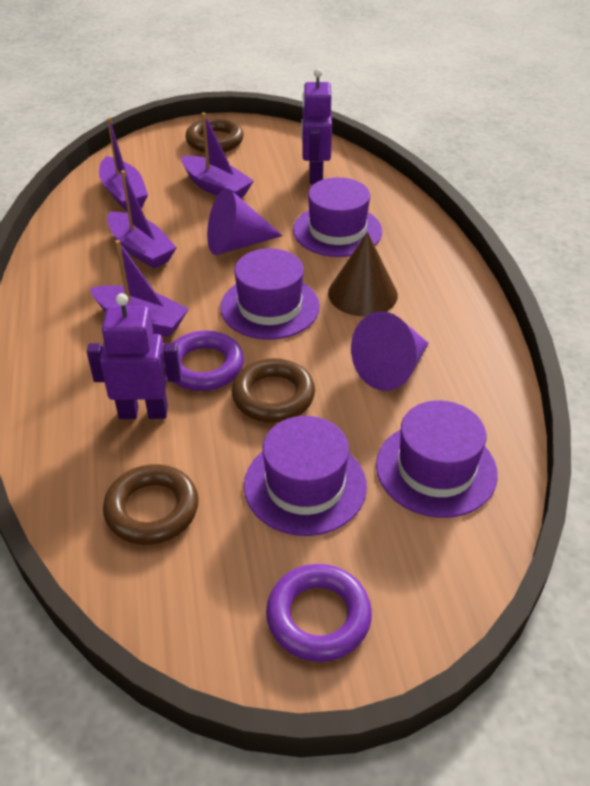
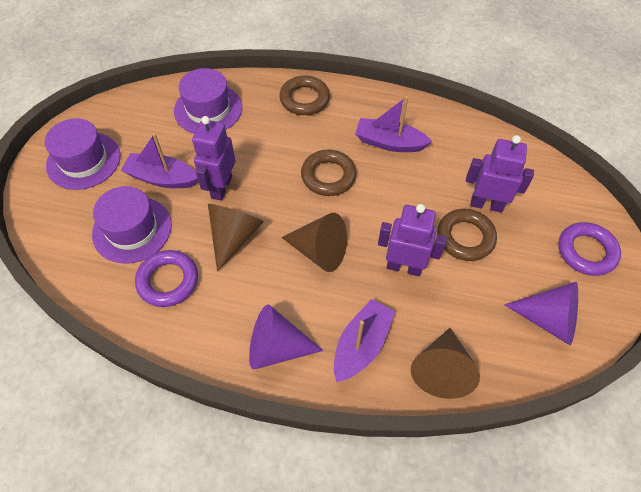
brown cone: 1 -> 3
purple boat: 4 -> 3
purple hat: 4 -> 3
purple robot: 2 -> 3

